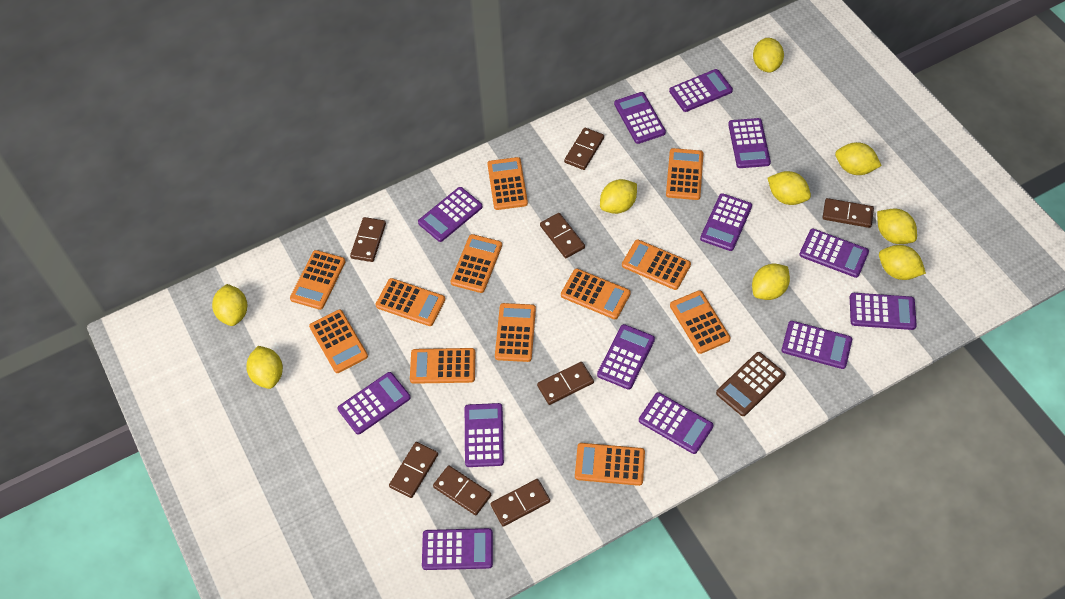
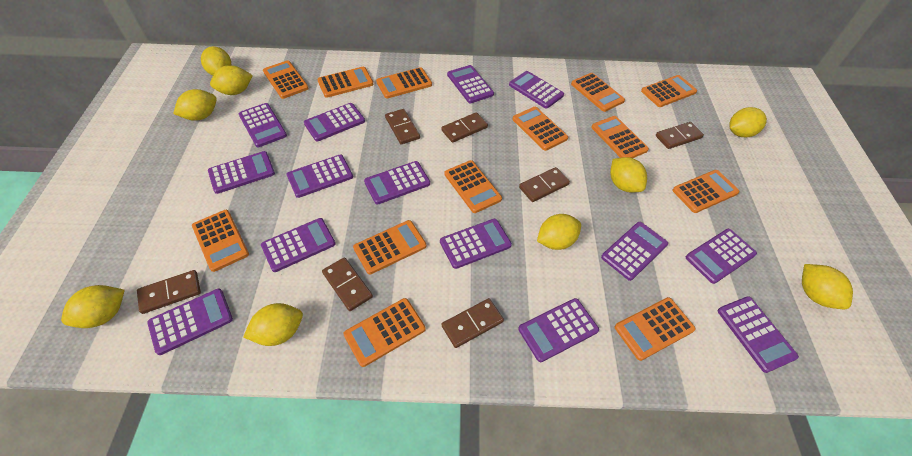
brown calculator: 1 -> 0
brown domino: 8 -> 7
orange calculator: 12 -> 13
purple calculator: 13 -> 14

